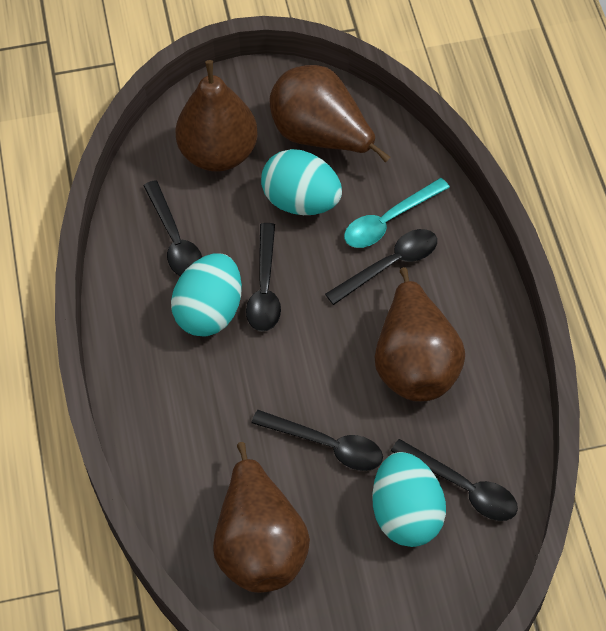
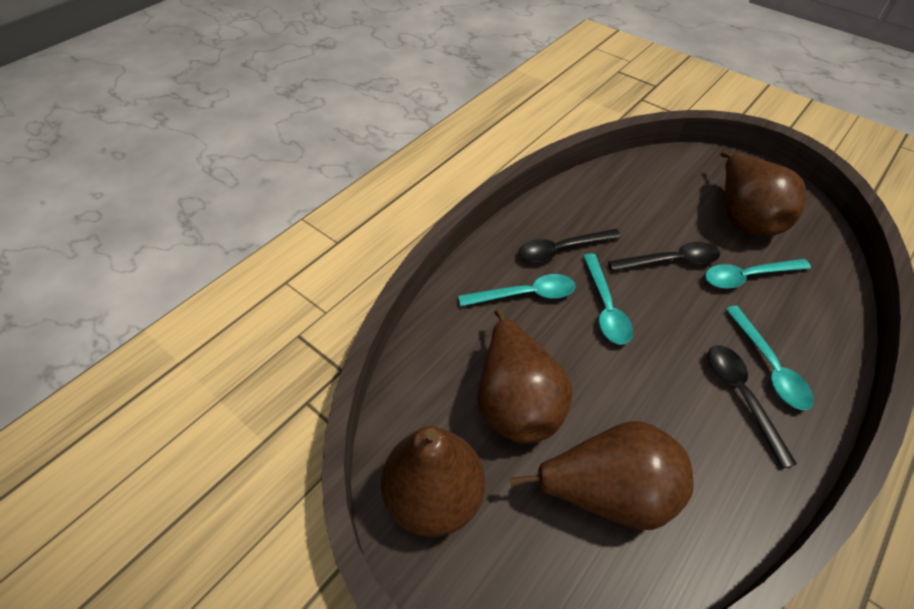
black spoon: 5 -> 3
turquoise egg: 3 -> 0
turquoise spoon: 1 -> 4

